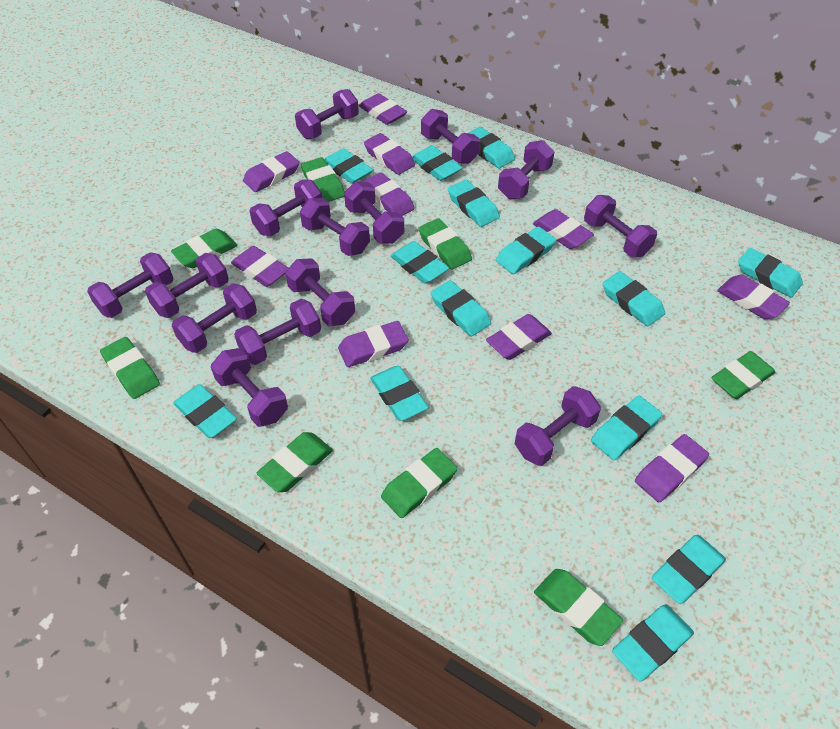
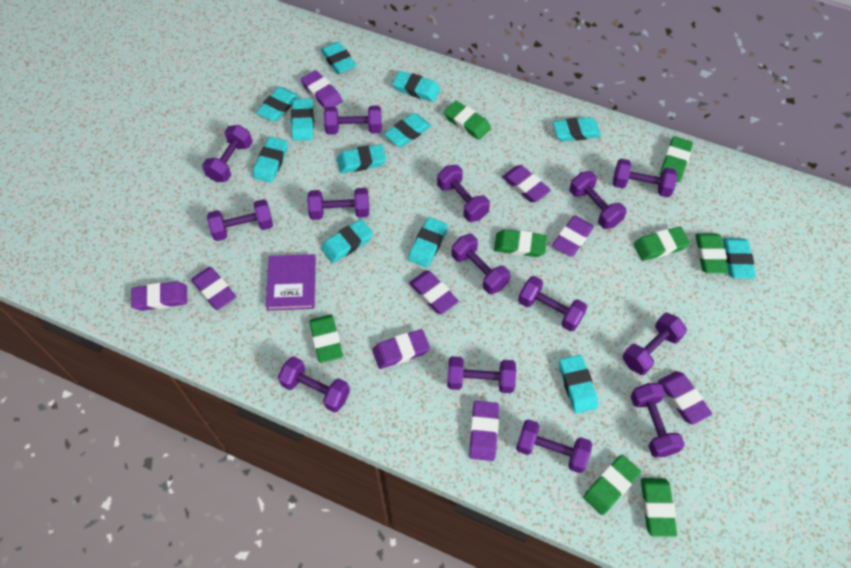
purple book: 0 -> 1
purple eraser: 10 -> 9
turquoise eraser: 14 -> 12

